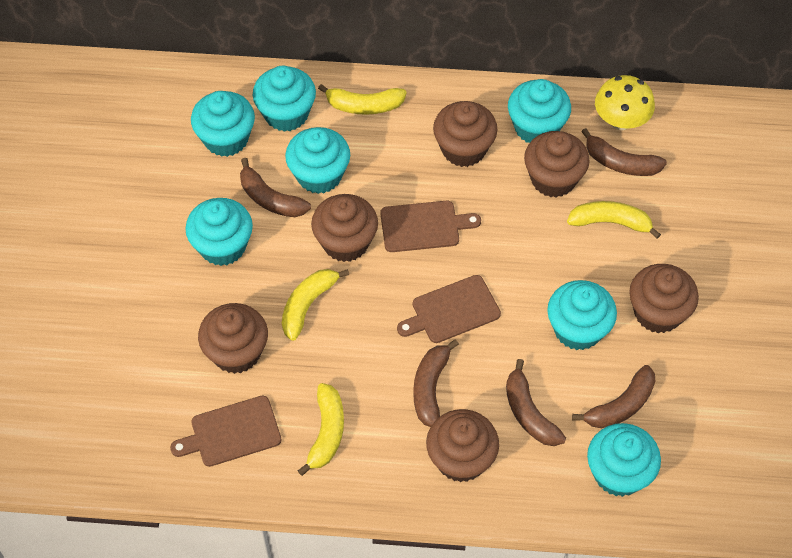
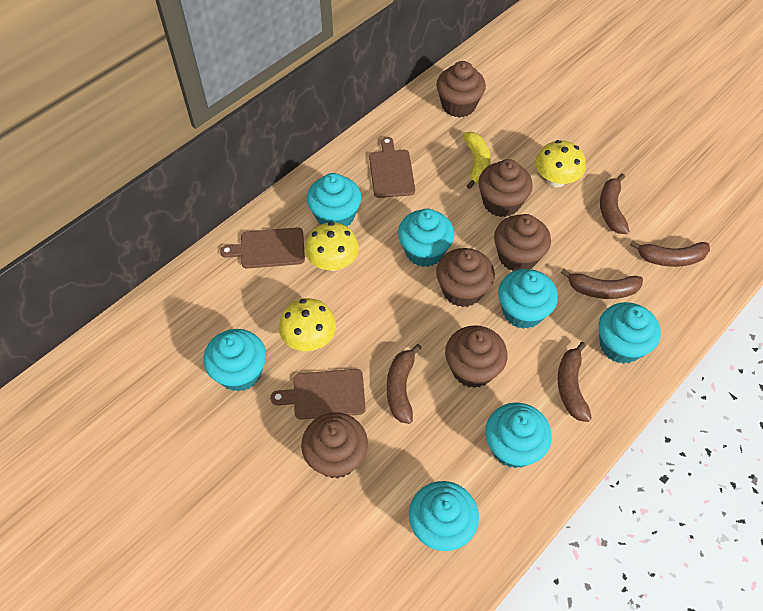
yellow banana: 4 -> 1
yellow mushroom: 1 -> 3

